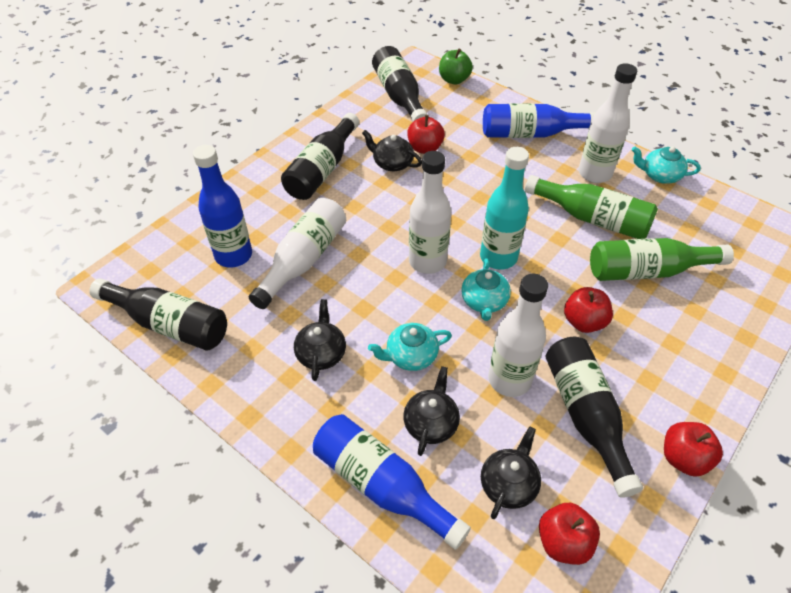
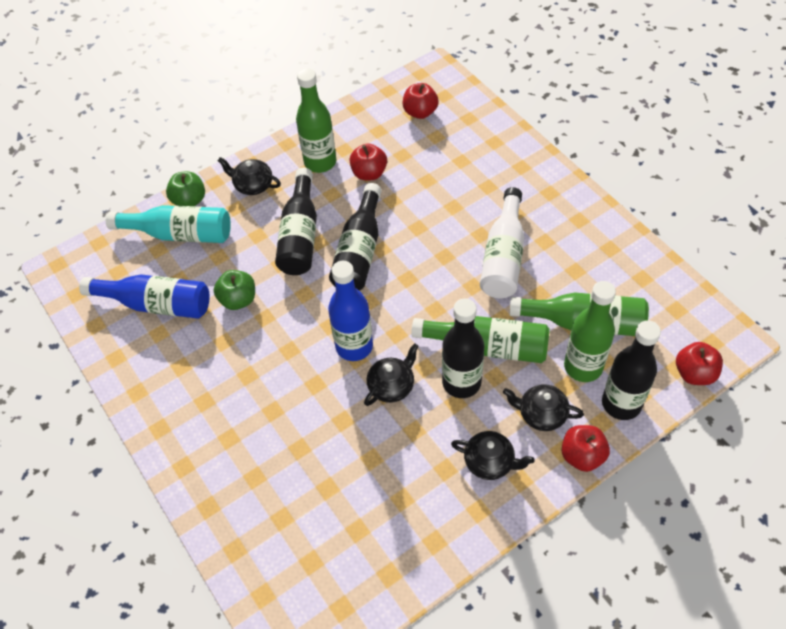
blue bottle: 3 -> 2
green apple: 1 -> 2
green bottle: 2 -> 4
turquoise teapot: 3 -> 0
white bottle: 4 -> 1

